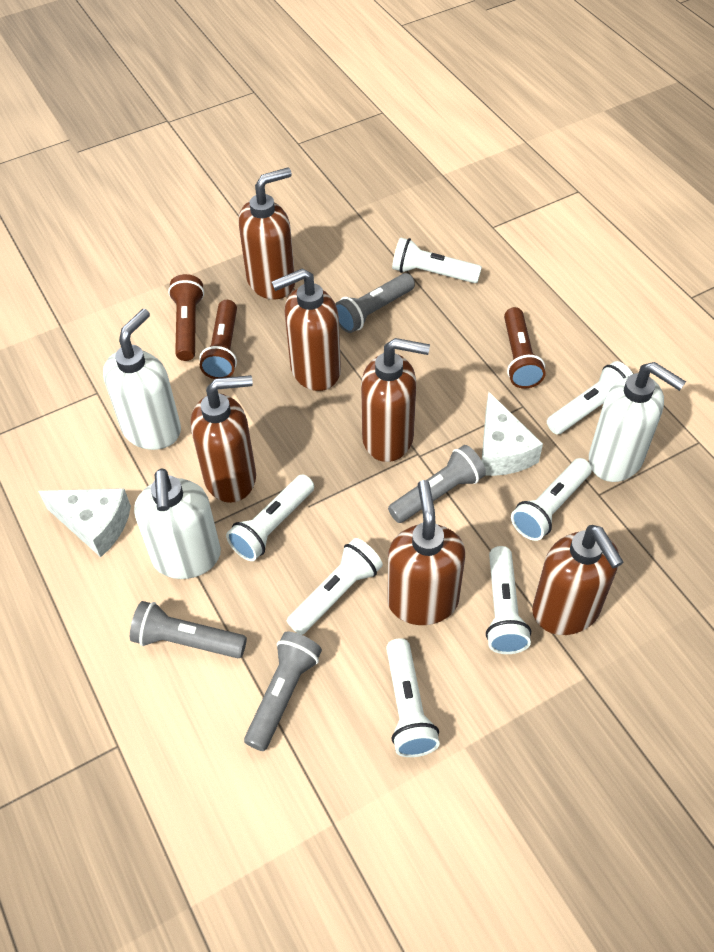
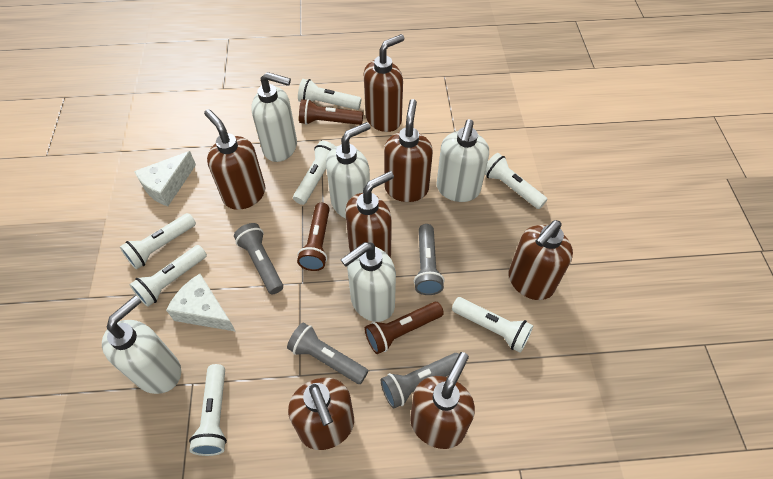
brown soap dispenser: 6 -> 7
white soap dispenser: 3 -> 5

